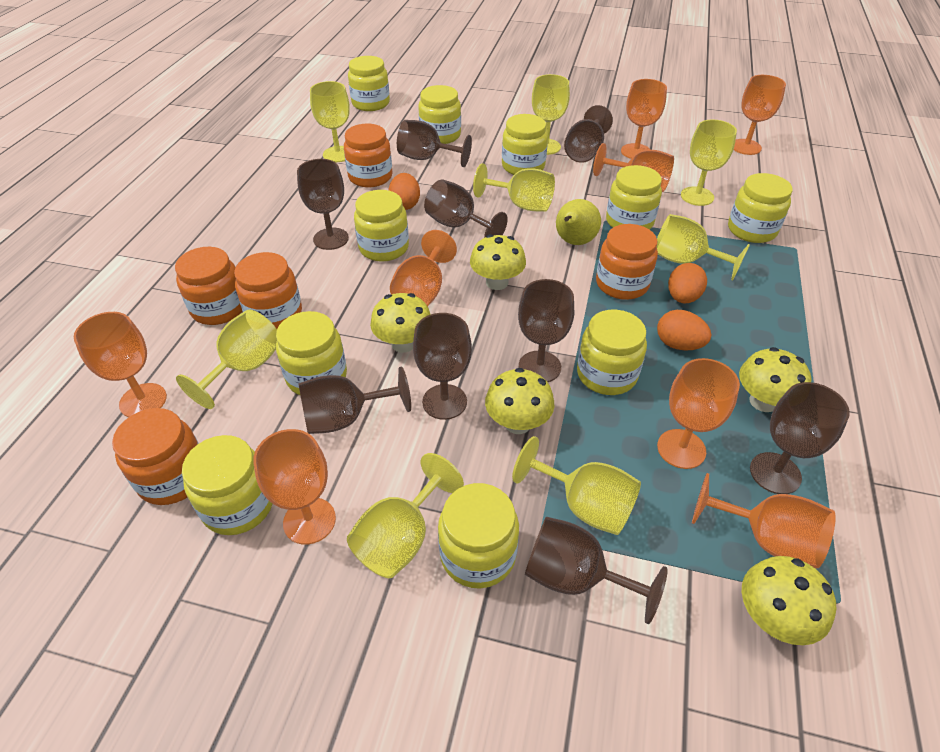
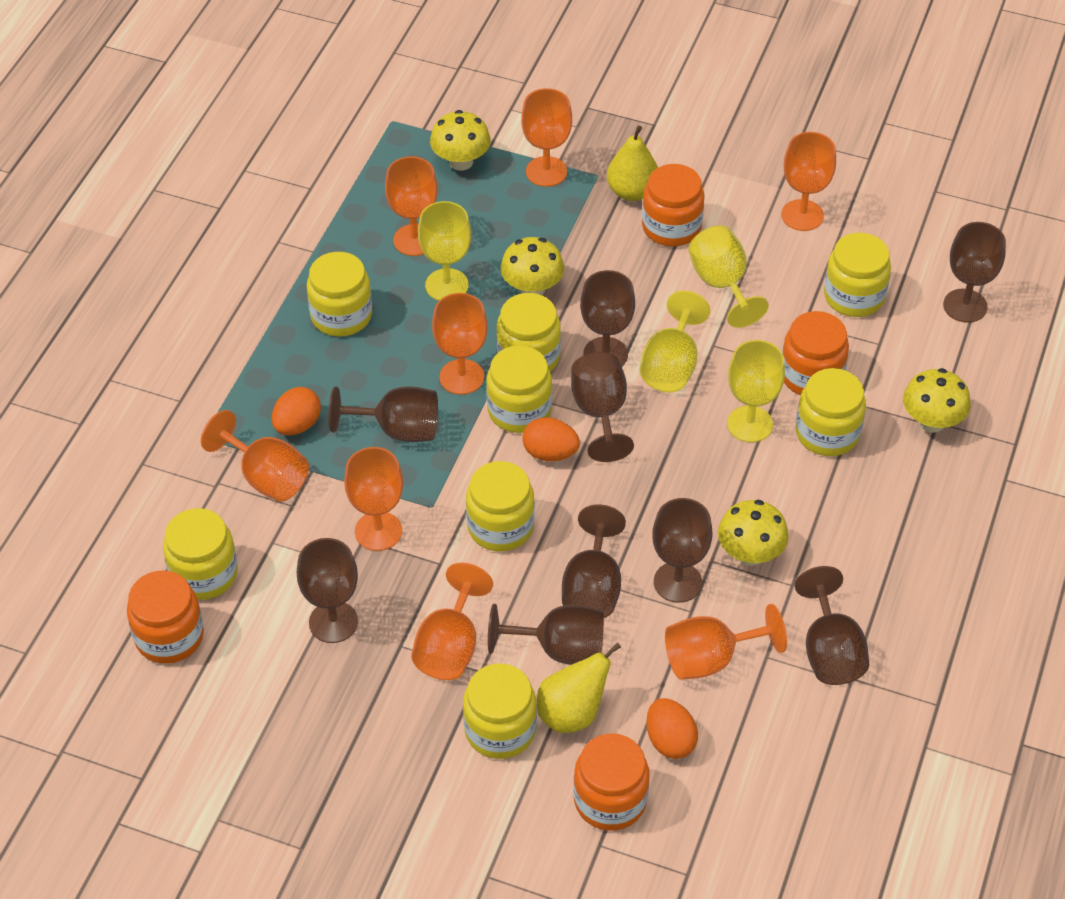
orange jar: 5 -> 4
yellow goblet: 8 -> 4
yellow jar: 10 -> 8
yellow mushroom: 5 -> 4
yellow pear: 1 -> 2

